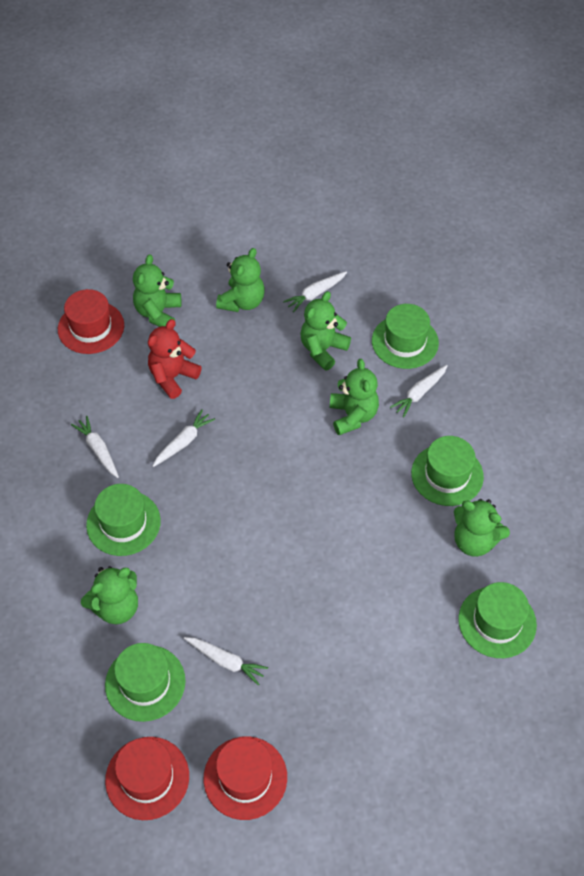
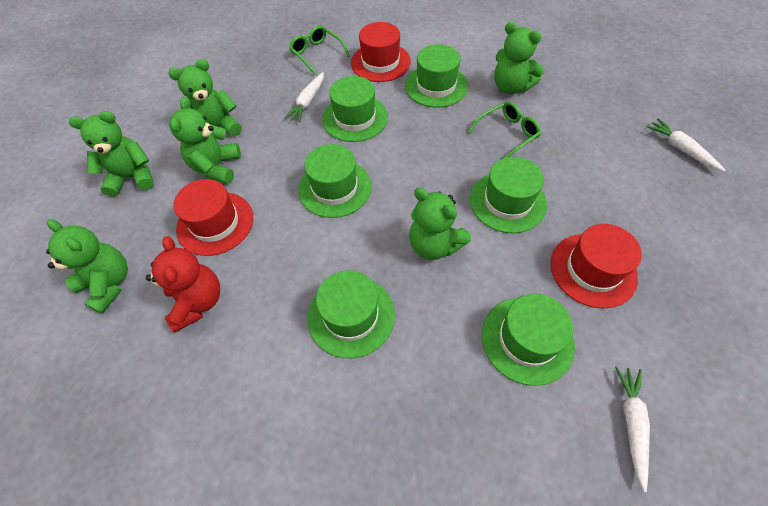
green glasses: 0 -> 2
green hat: 5 -> 6
white carrot: 5 -> 3

